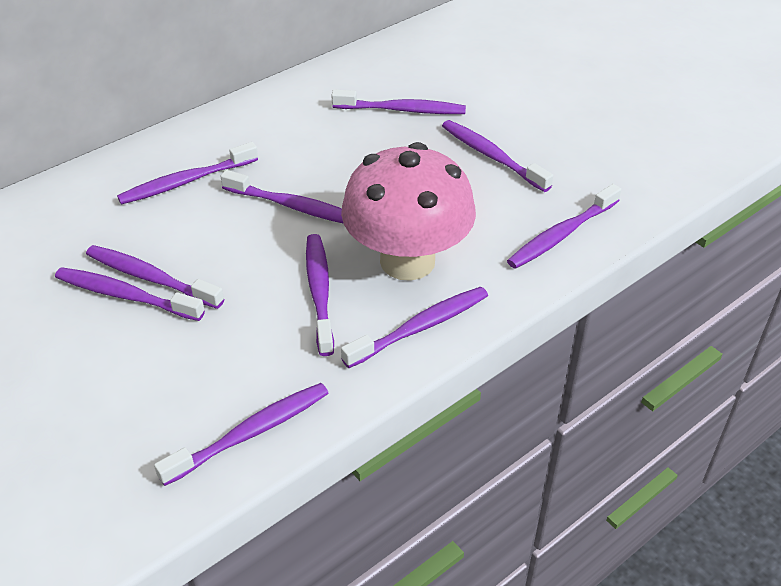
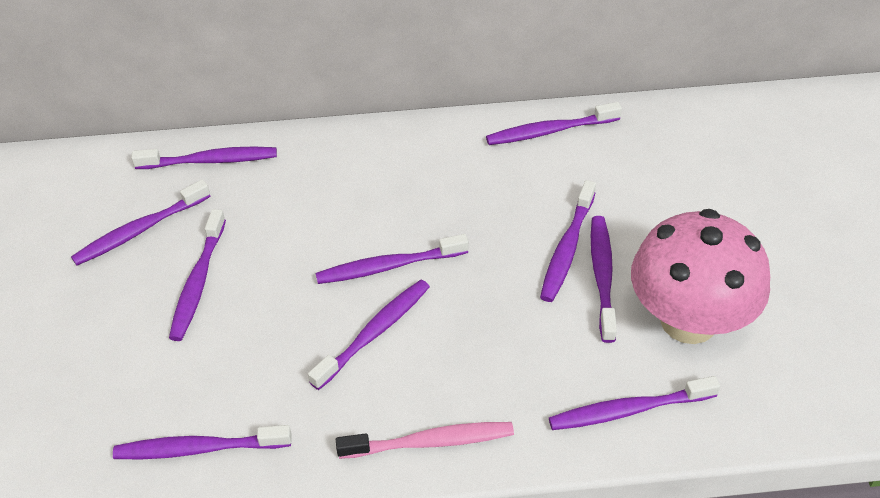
pink toothbrush: 0 -> 1

